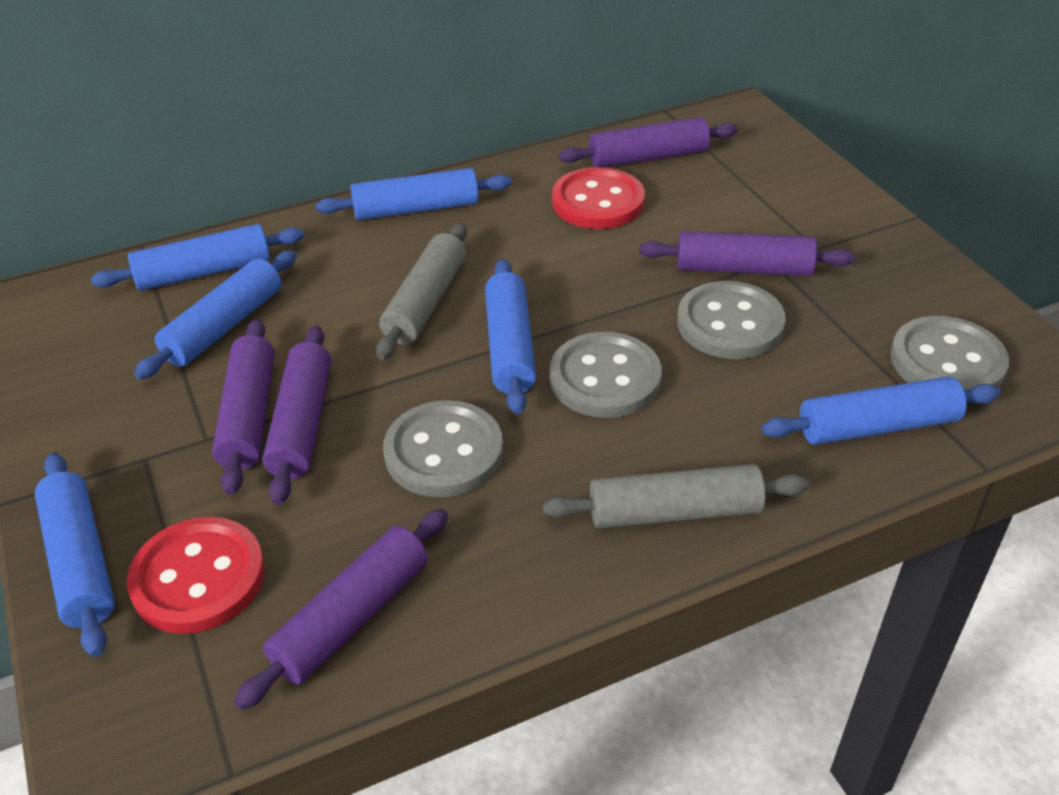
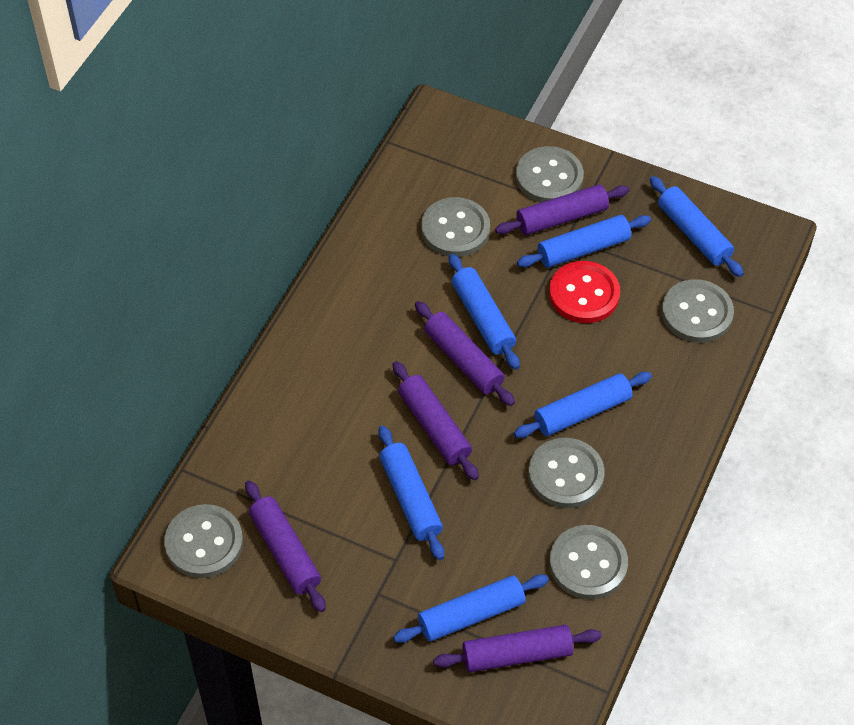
grey button: 4 -> 6
grey rolling pin: 2 -> 0
red button: 2 -> 1

